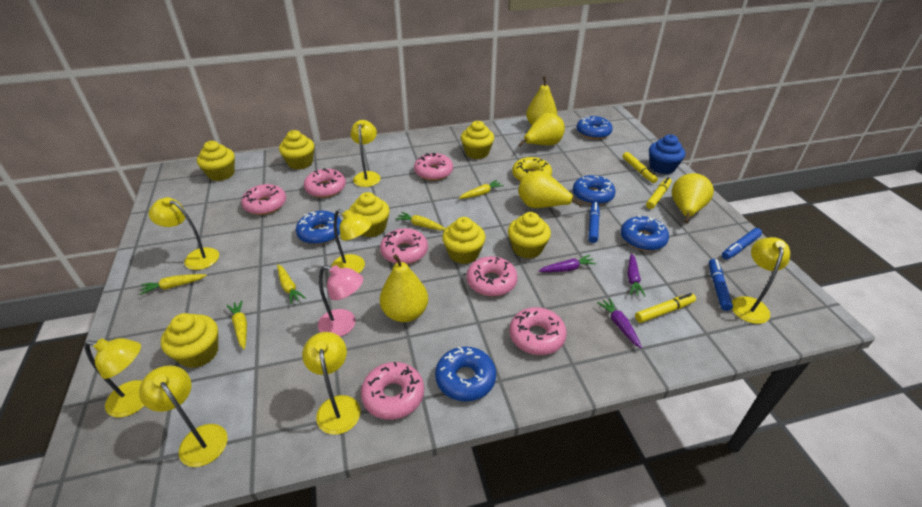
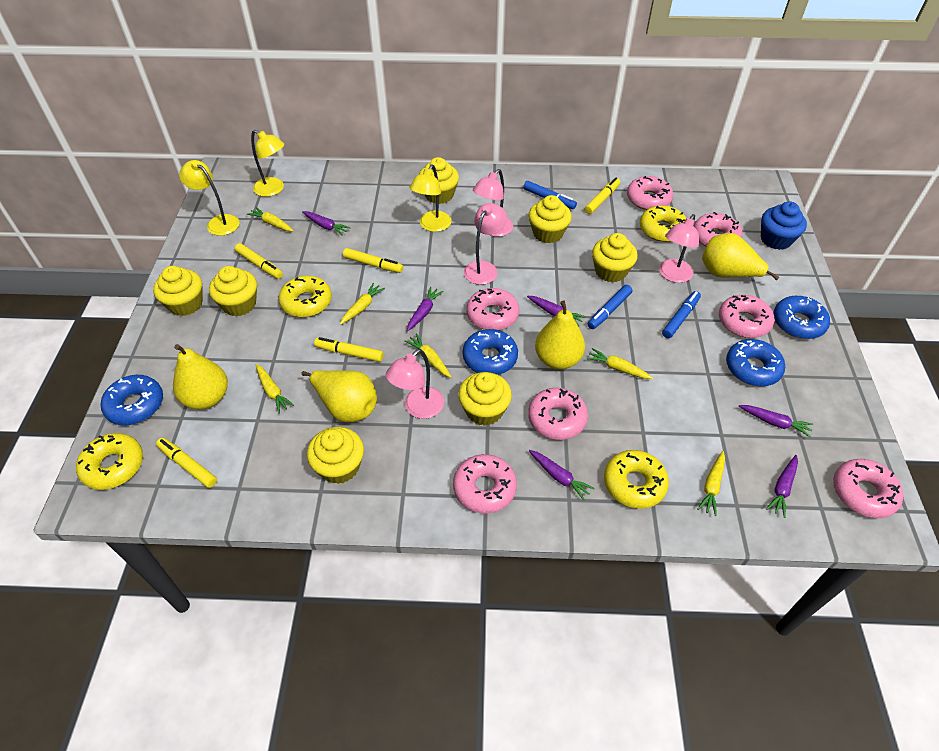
blue donut: 5 -> 4
pink lamp: 1 -> 4
purple carrot: 3 -> 6
yellow carrot: 5 -> 6
yellow donut: 1 -> 4
yellow lamp: 7 -> 3
yellow marker: 3 -> 5
yellow pear: 5 -> 4

